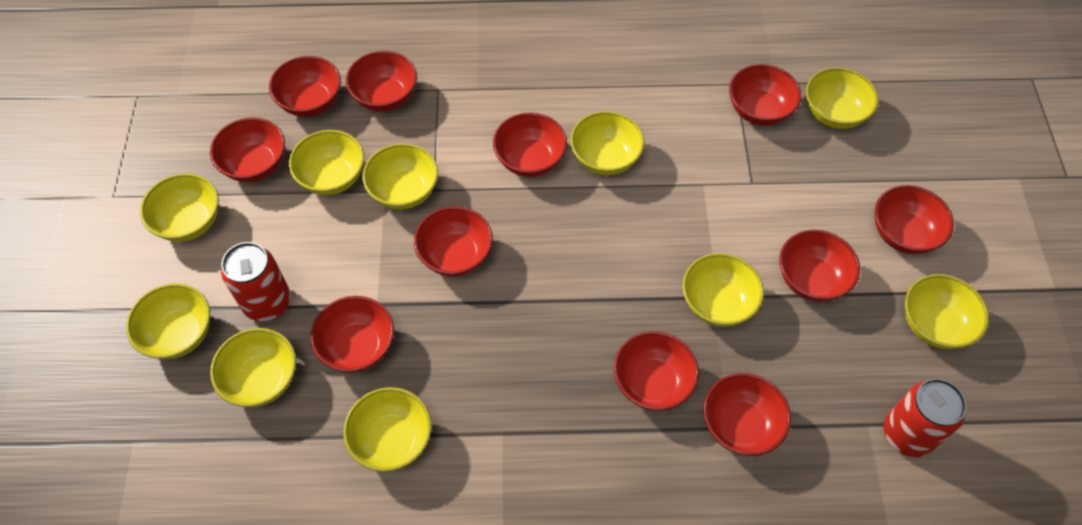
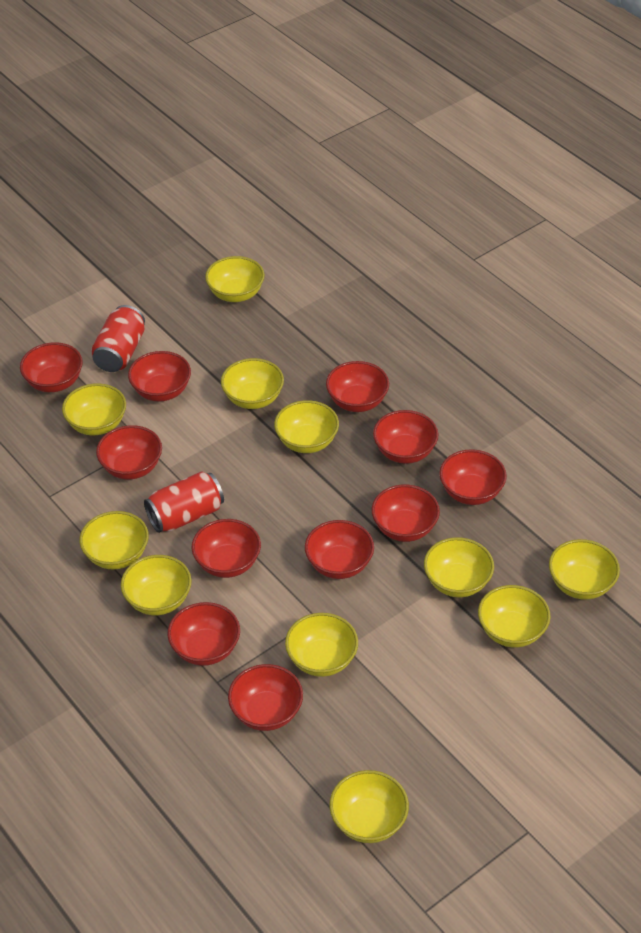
yellow bowl: 10 -> 11

